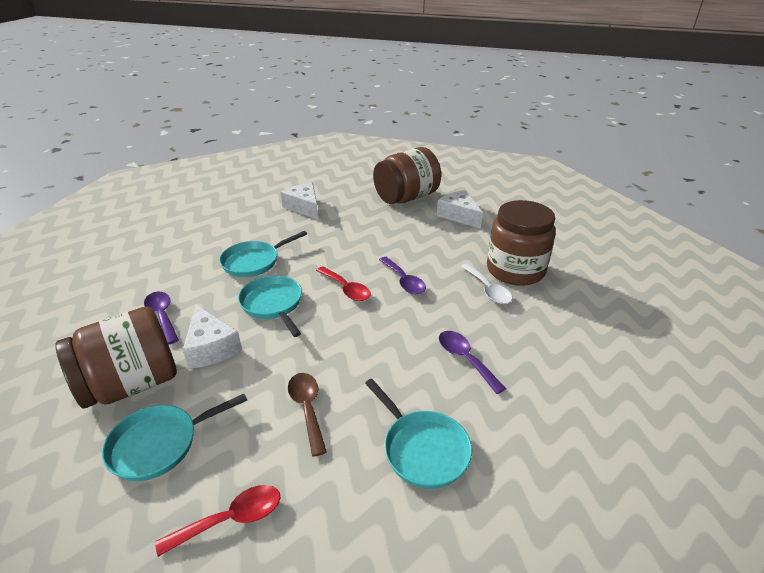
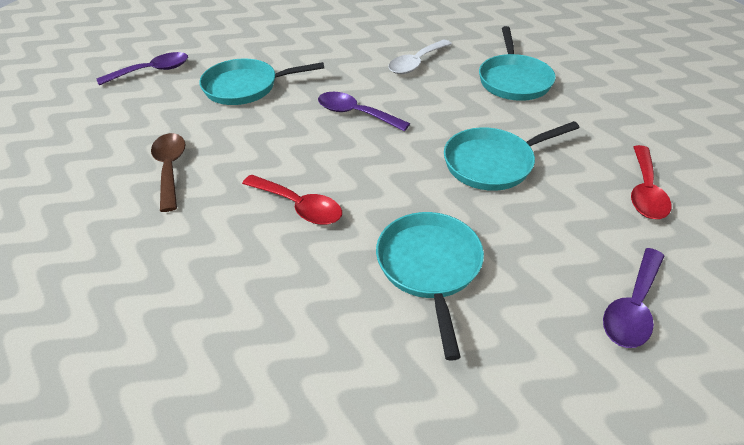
brown jar: 3 -> 0
white cheese: 3 -> 0

